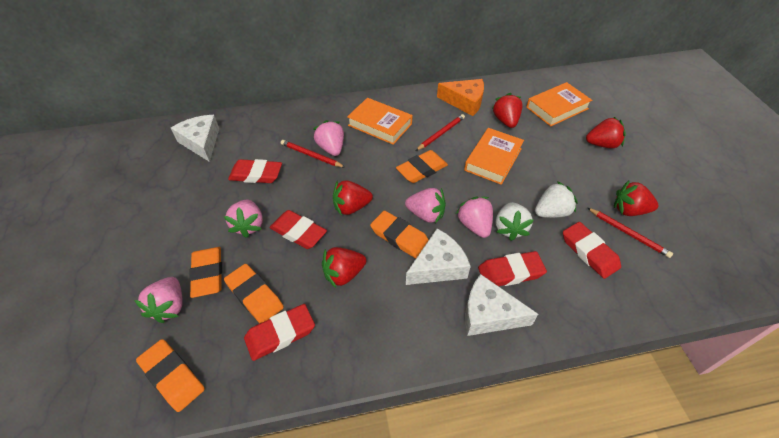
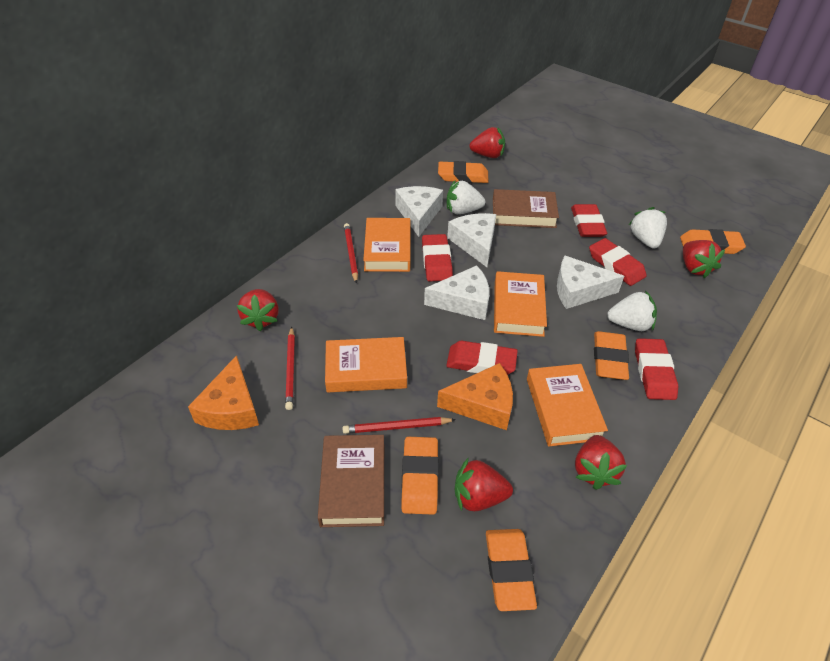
brown book: 0 -> 2
orange book: 3 -> 4
orange cheese: 1 -> 2
pink strawberry: 5 -> 0
white cheese: 3 -> 4
white strawberry: 2 -> 3

